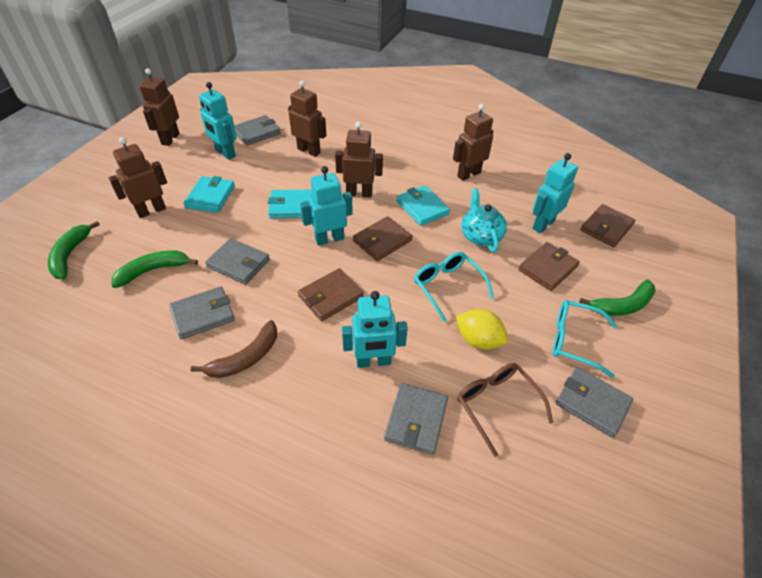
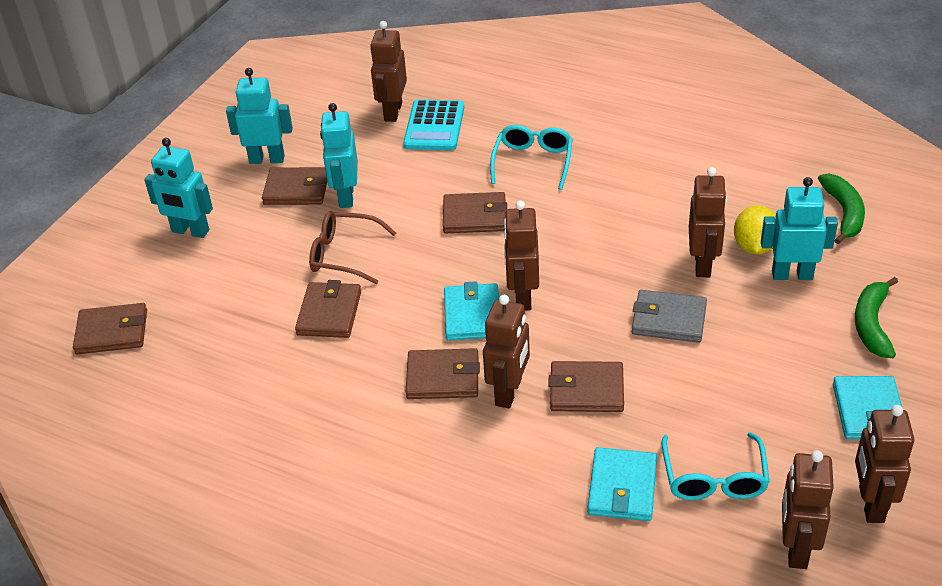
brown banana: 1 -> 0
brown robot: 5 -> 6
brown wallet: 4 -> 6
green banana: 3 -> 2
grey wallet: 5 -> 1
turquoise calculator: 0 -> 1
turquoise teapot: 1 -> 0

